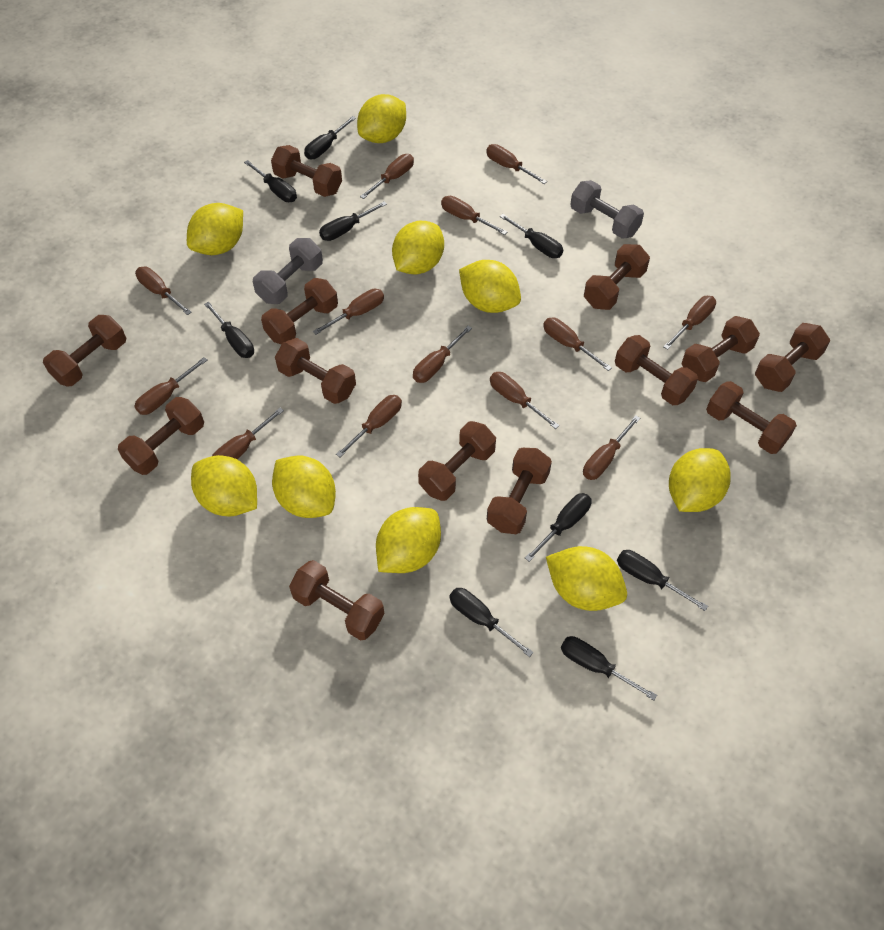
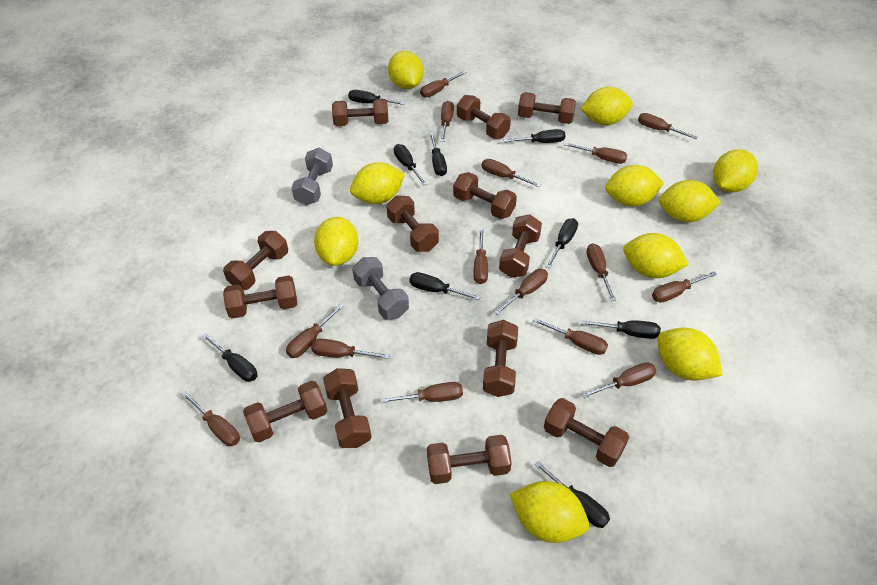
brown screwdriver: 13 -> 15
yellow lemon: 9 -> 10

